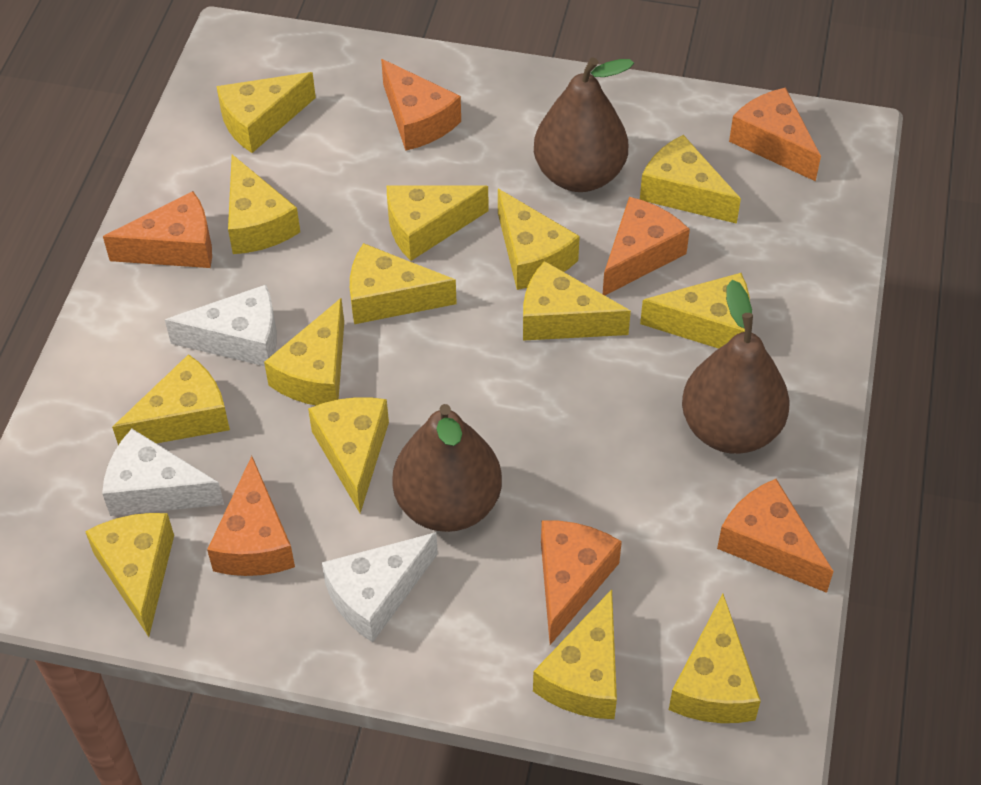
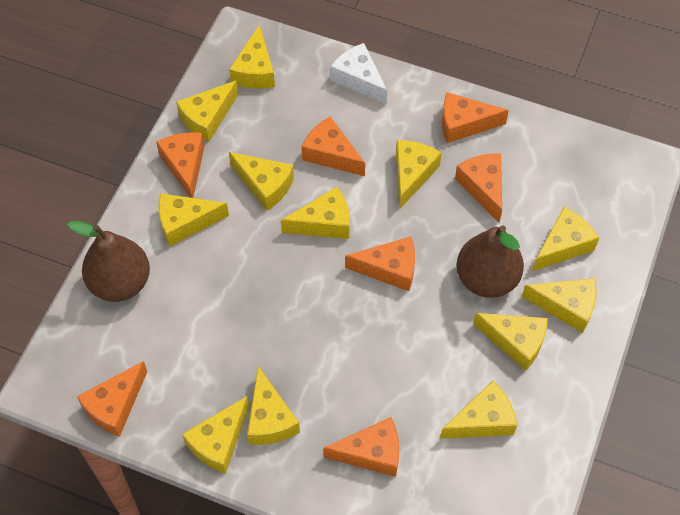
brown pear: 3 -> 2
white cheese: 3 -> 1
yellow cheese: 14 -> 12

